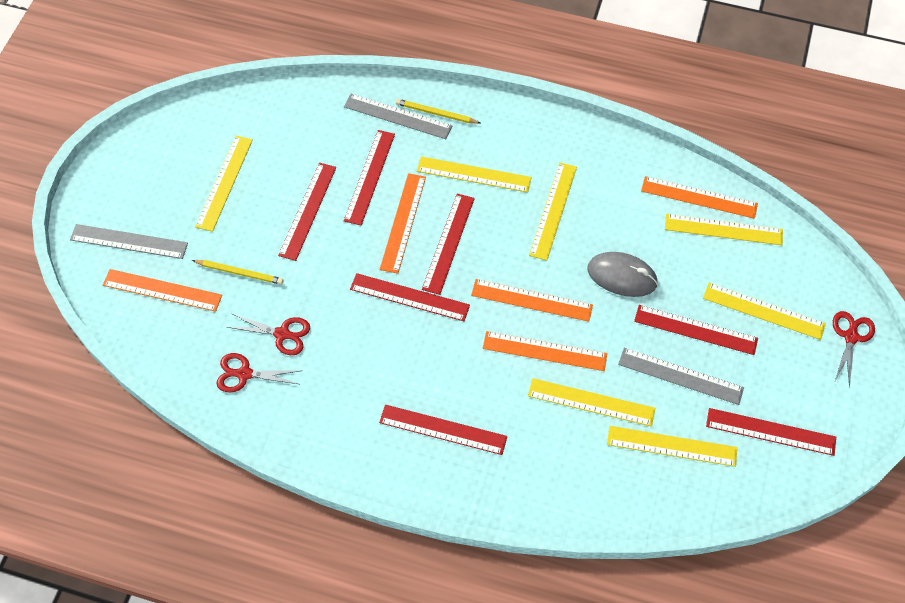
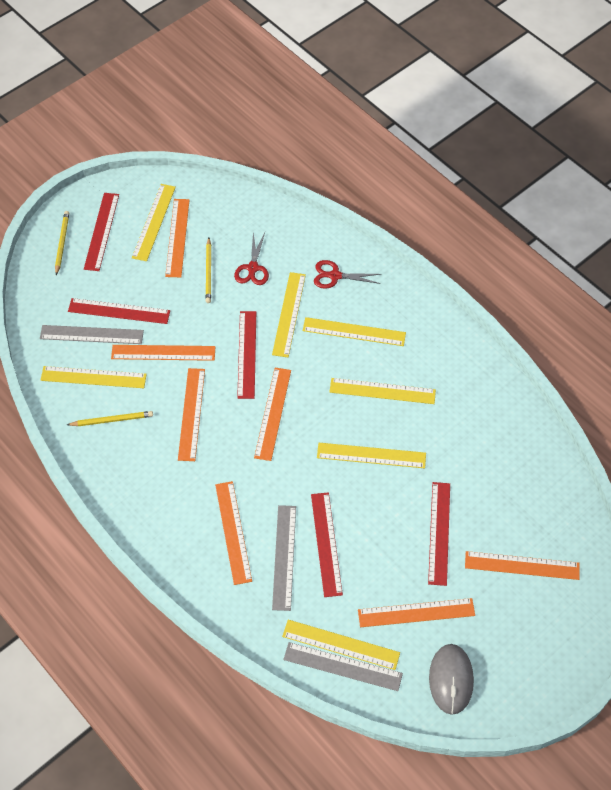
orange ruler: 5 -> 7
red ruler: 7 -> 5
red scissors: 3 -> 2
yellow pencil: 2 -> 3

